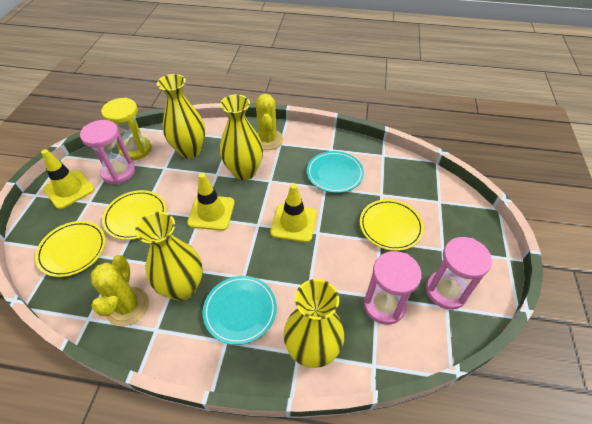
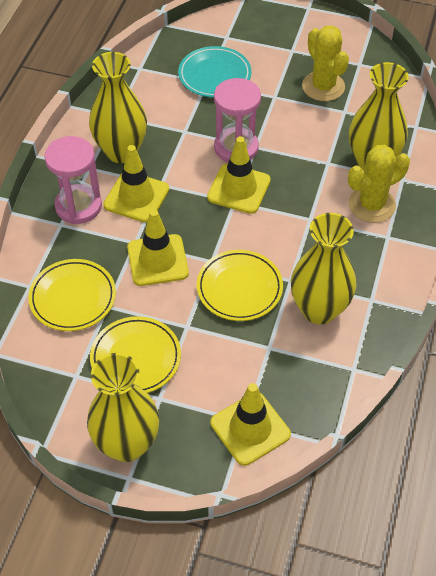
pink hourglass: 3 -> 2
turquoise plate: 2 -> 1
yellow hourglass: 1 -> 0
yellow traffic cone: 3 -> 4

